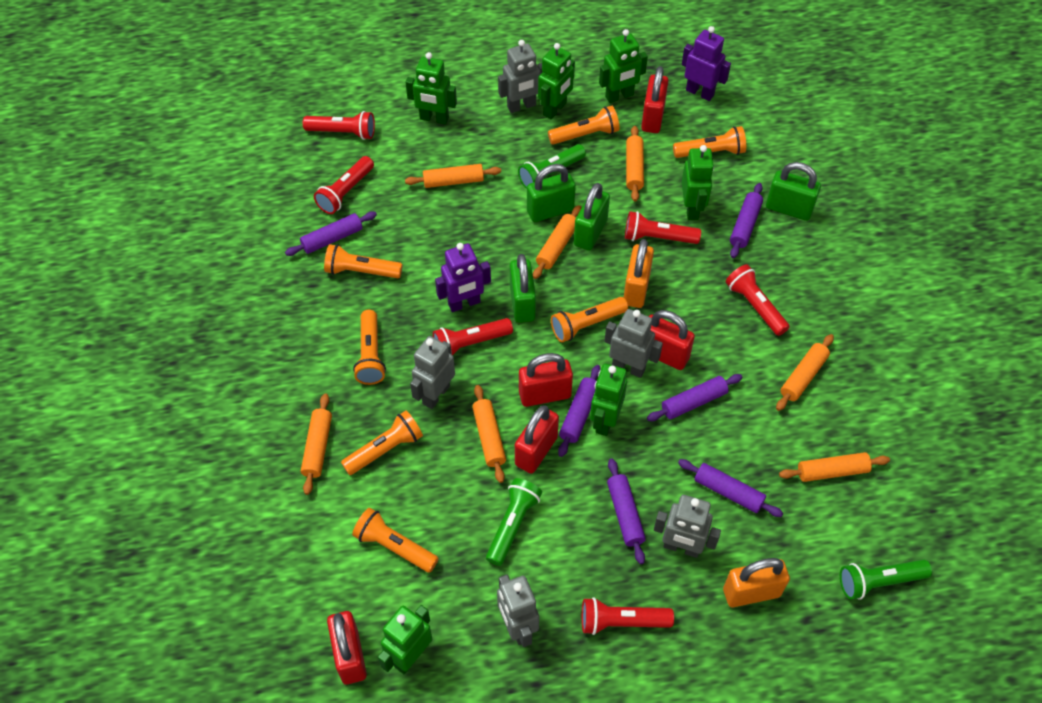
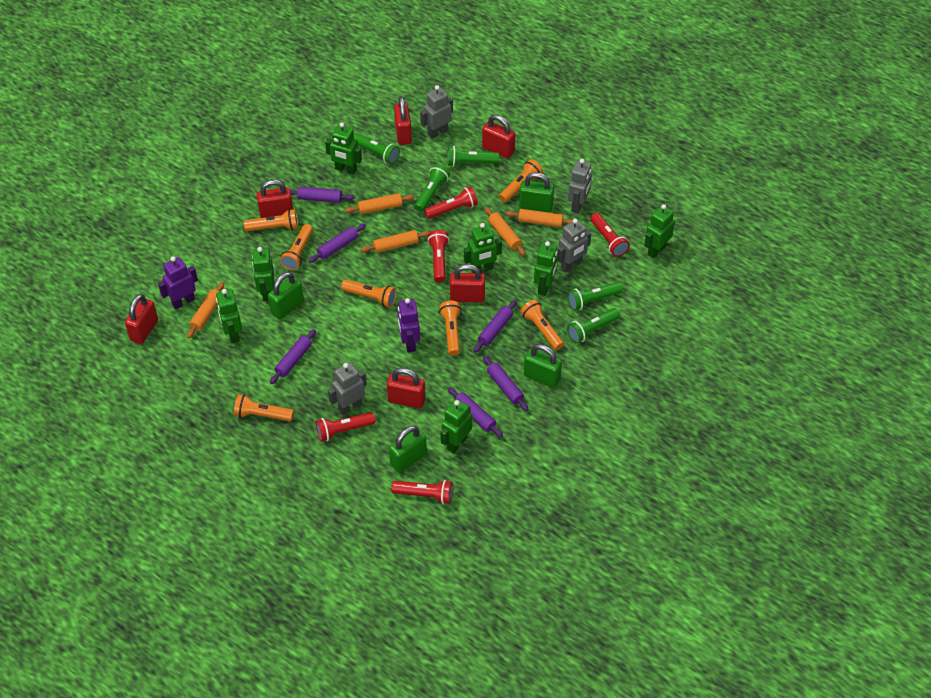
green flashlight: 3 -> 5
green robot: 6 -> 7
grey robot: 5 -> 4
orange padlock: 2 -> 0
orange rolling pin: 7 -> 5
red flashlight: 6 -> 5
red padlock: 5 -> 6

